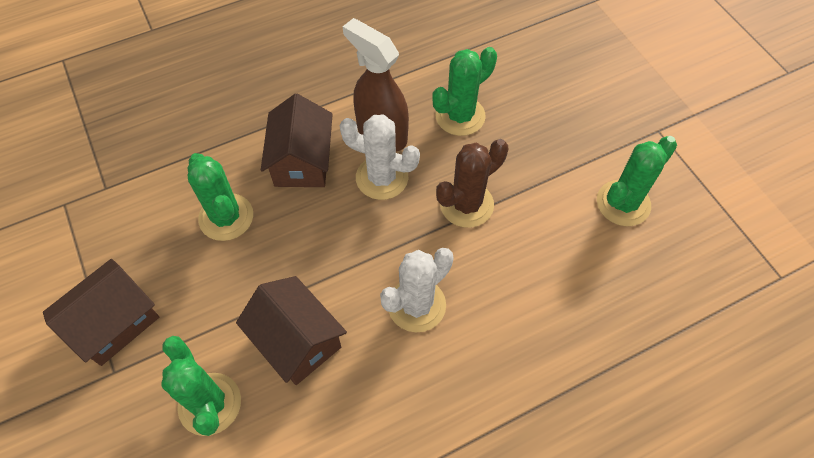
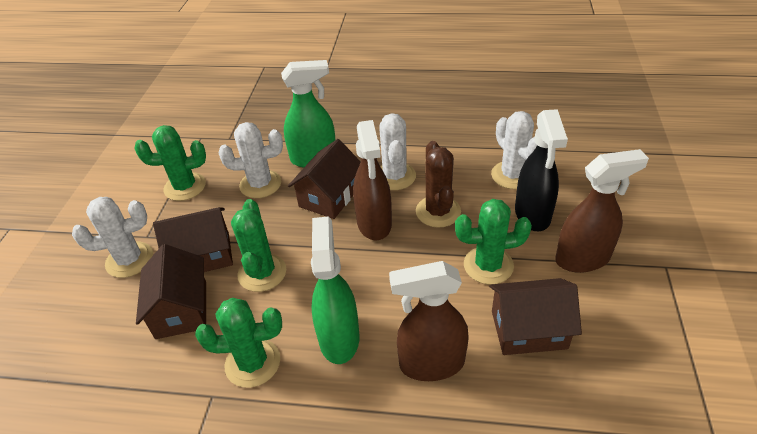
black spray bottle: 0 -> 1
brown house: 3 -> 4
brown spray bottle: 1 -> 3
green spray bottle: 0 -> 2
white cactus: 2 -> 4

